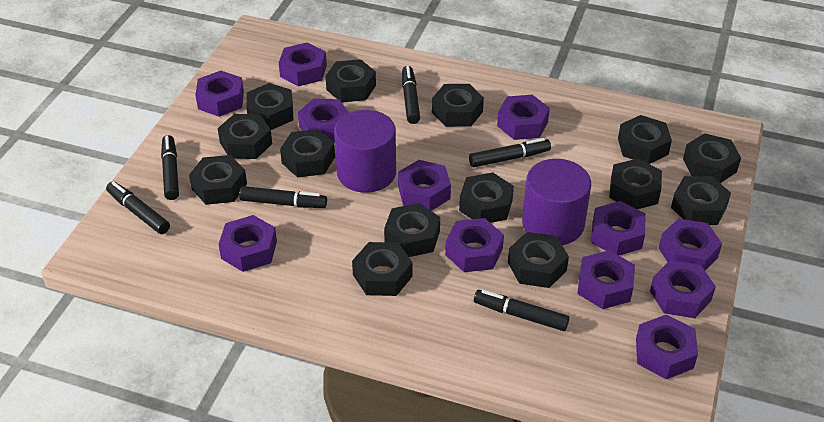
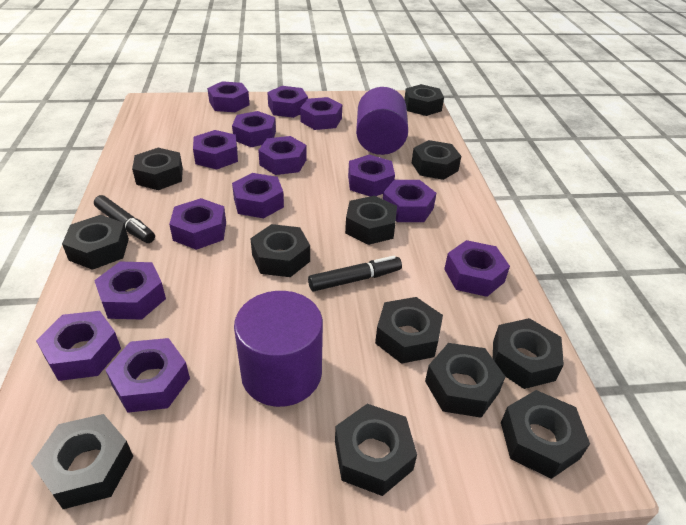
black marker: 6 -> 2
black nut: 14 -> 12
purple nut: 12 -> 14

